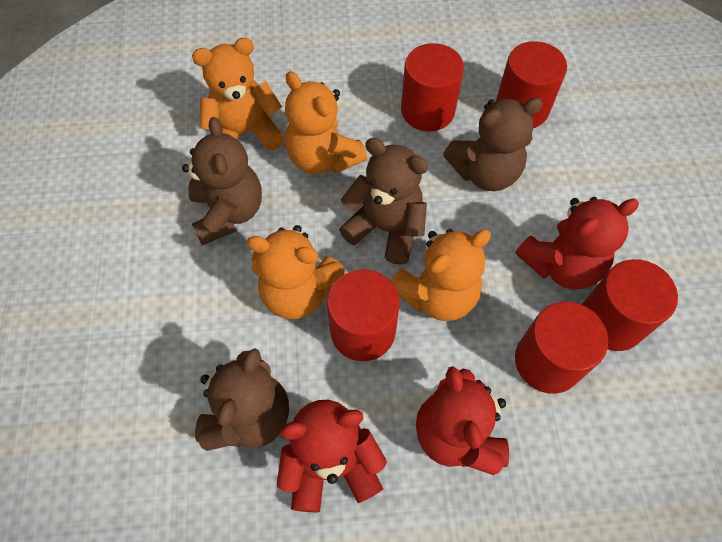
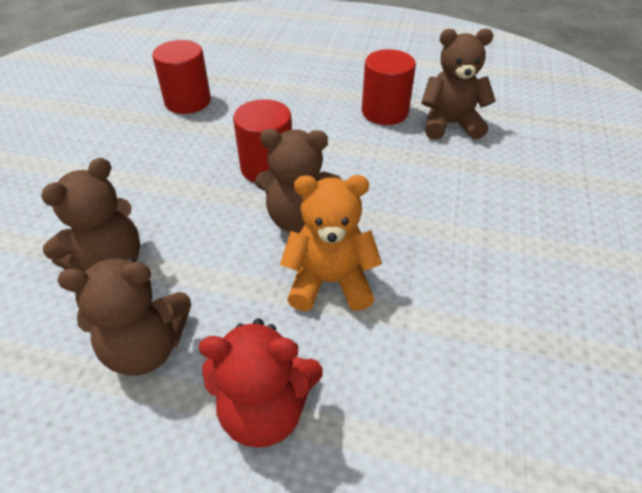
orange teddy bear: 4 -> 1
red cylinder: 5 -> 3
red teddy bear: 3 -> 1

